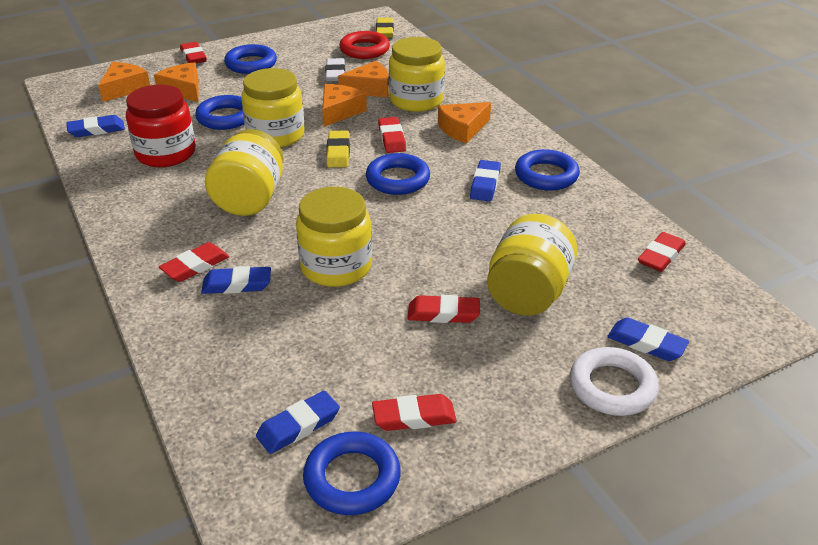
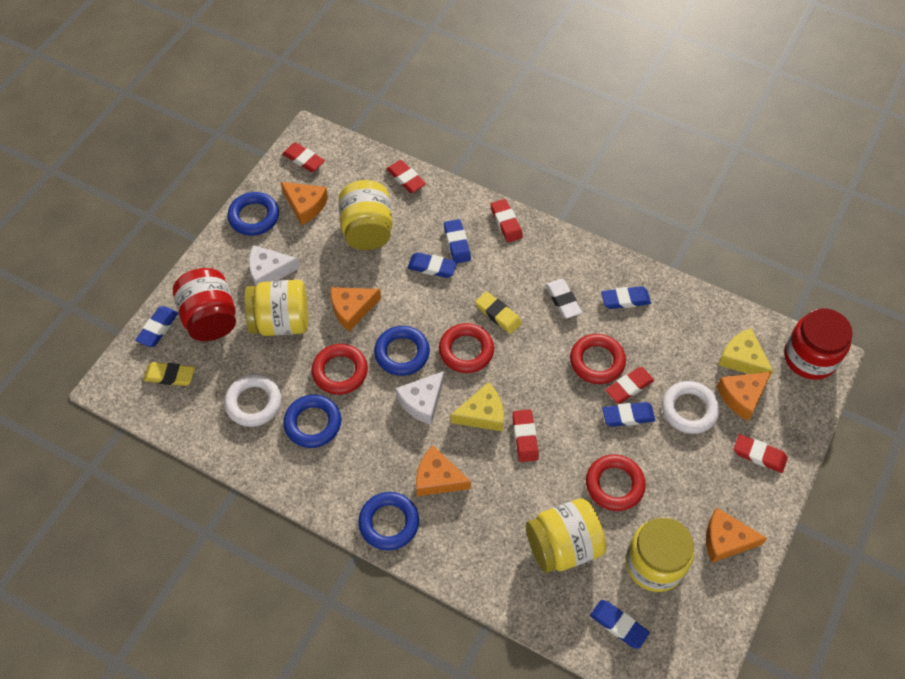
blue eraser: 5 -> 6
blue ring: 5 -> 4
red jar: 1 -> 2
red ring: 1 -> 4
white cheese: 0 -> 2
white ring: 1 -> 2
yellow cheese: 0 -> 2
yellow jar: 5 -> 4

